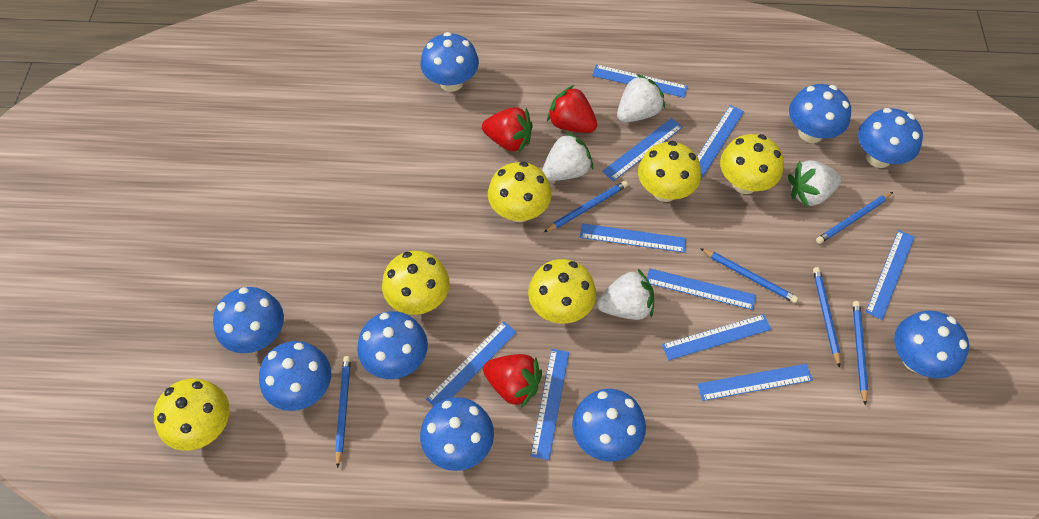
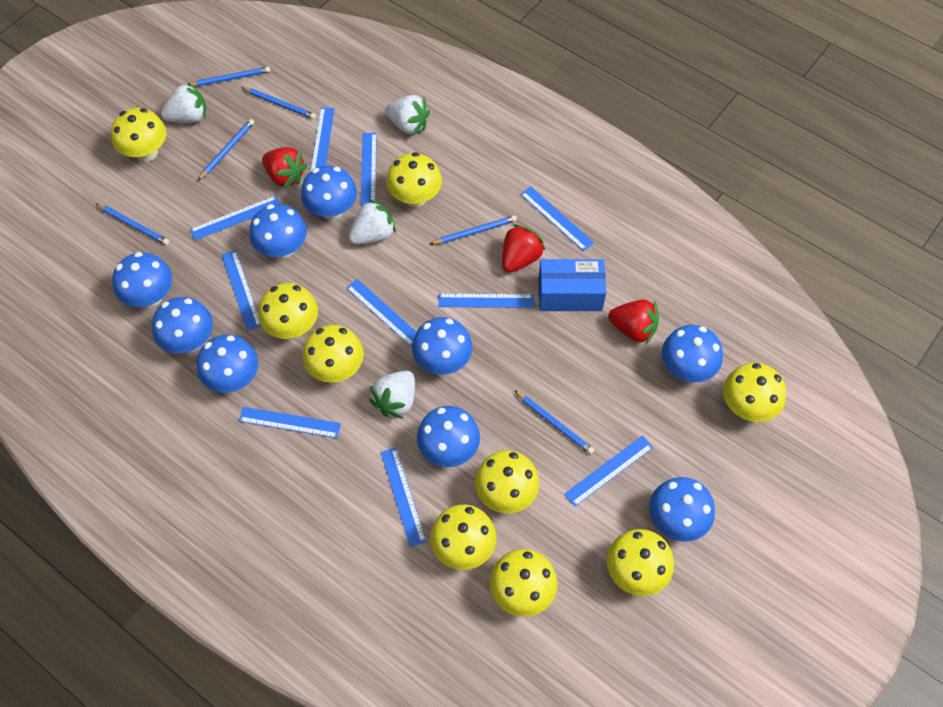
blue box: 0 -> 1
yellow mushroom: 6 -> 9

